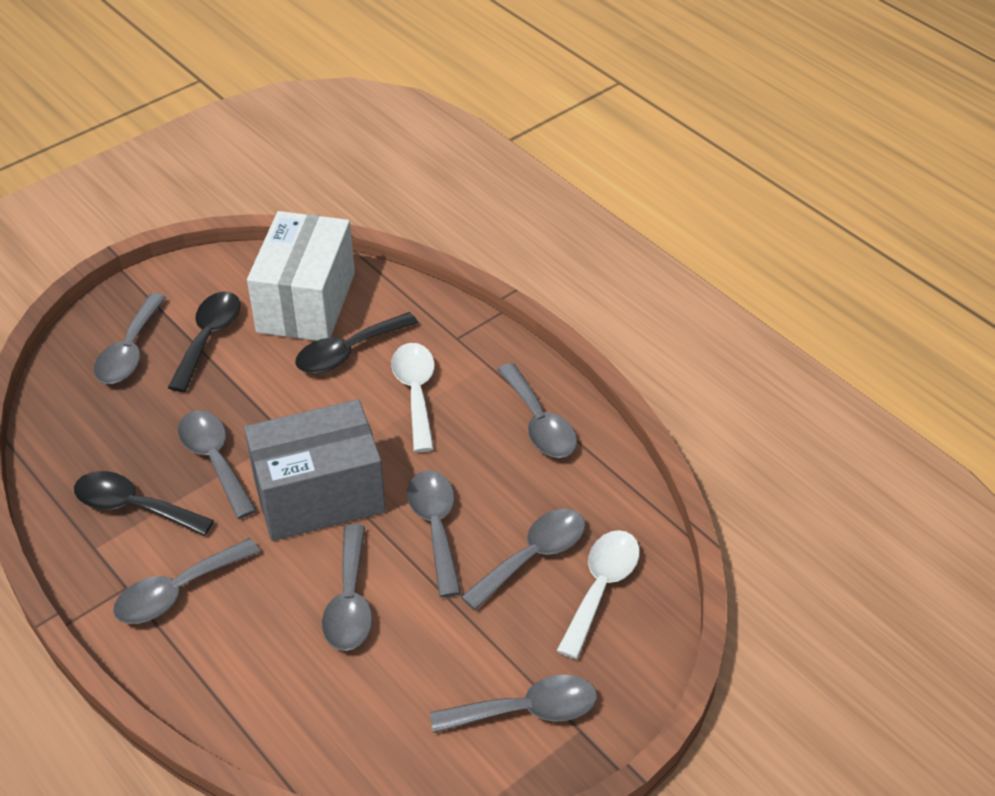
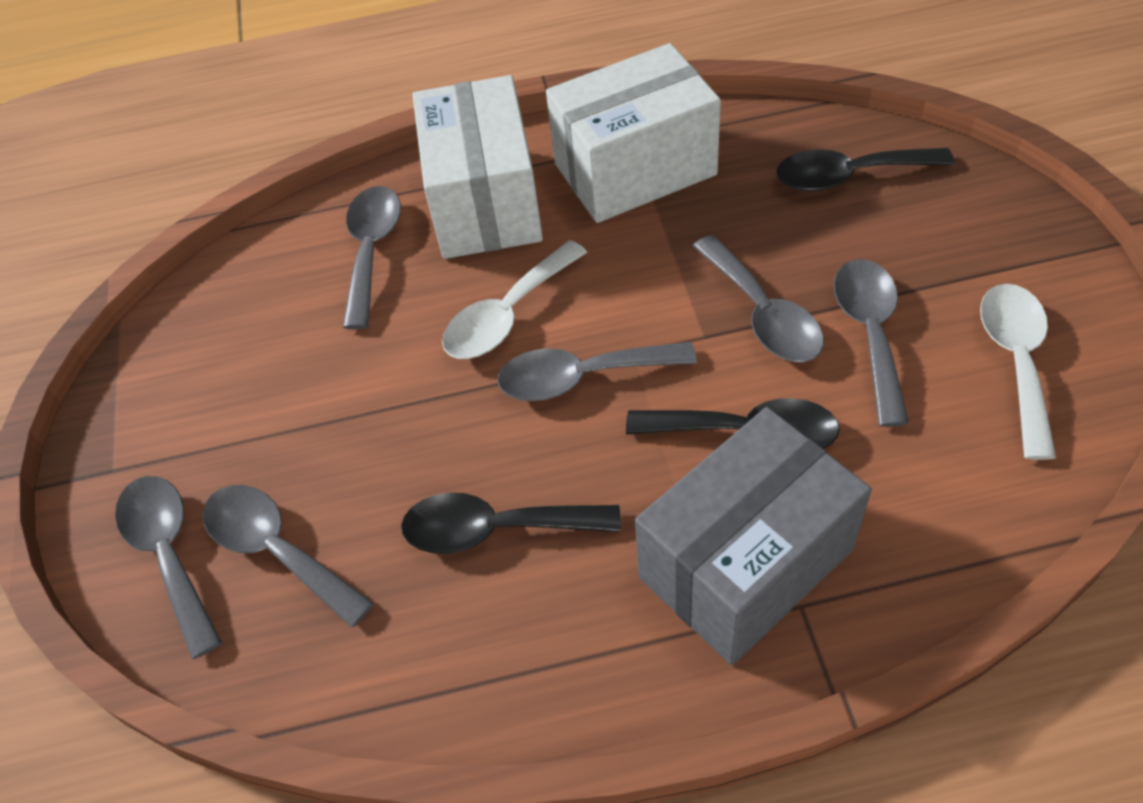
grey spoon: 8 -> 6
white box: 1 -> 2

